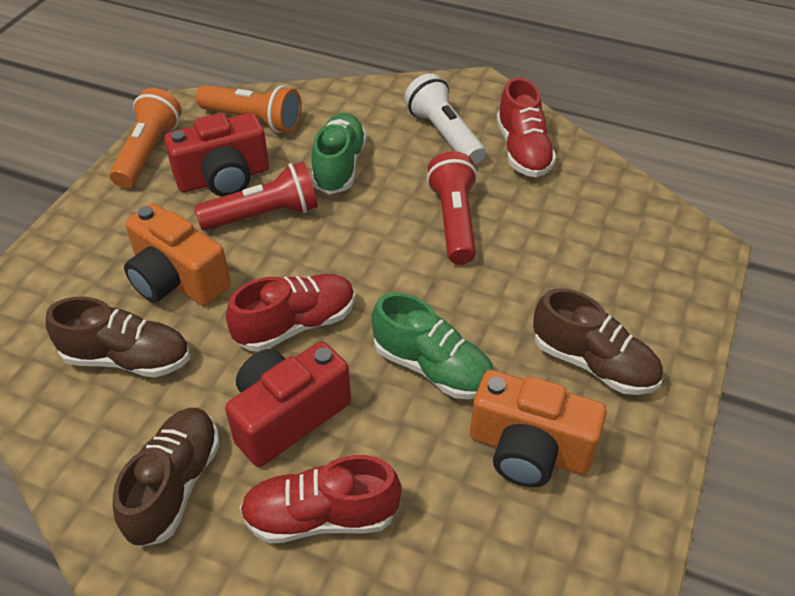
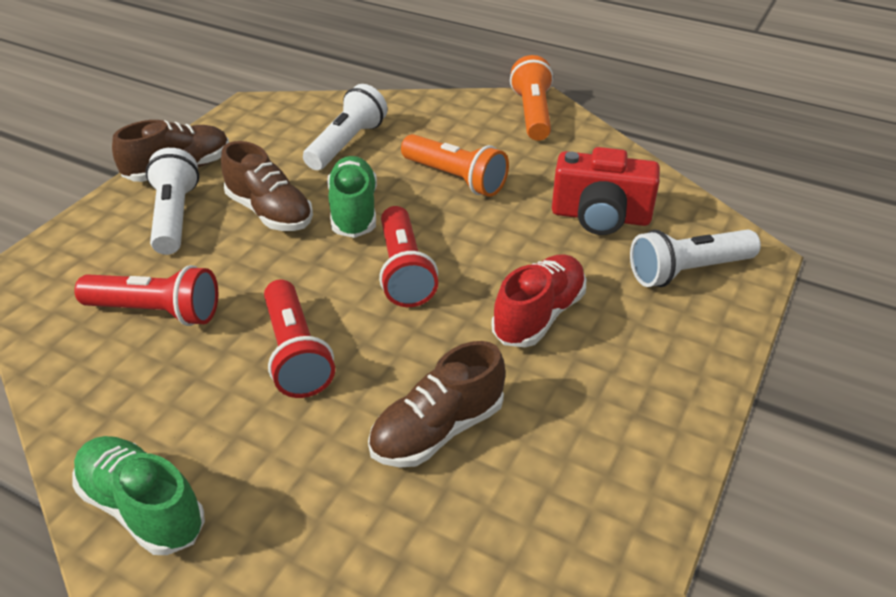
orange camera: 2 -> 0
red camera: 2 -> 1
red flashlight: 2 -> 3
red shoe: 3 -> 1
white flashlight: 1 -> 3

